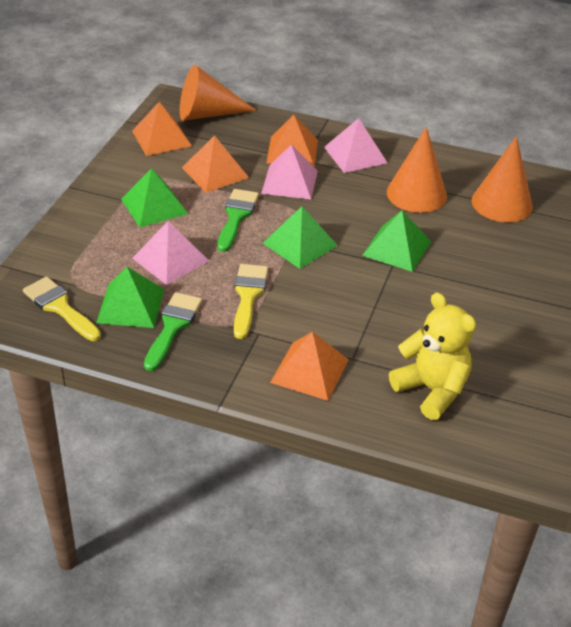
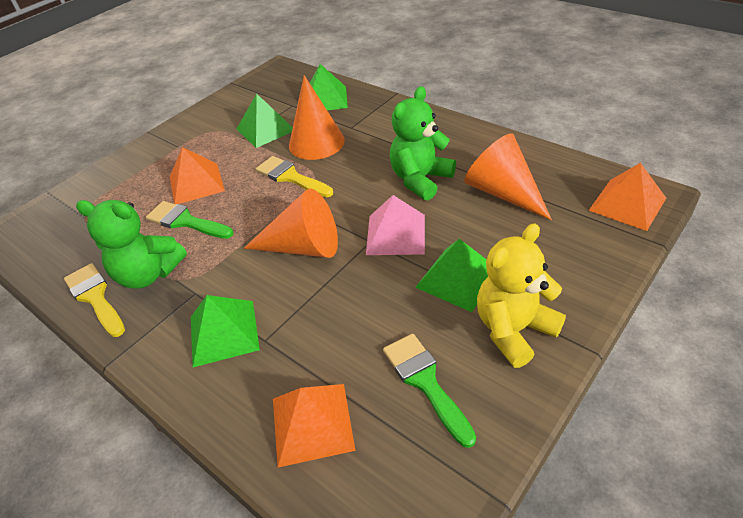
green teddy bear: 0 -> 2
orange pyramid: 4 -> 3
pink pyramid: 3 -> 1

